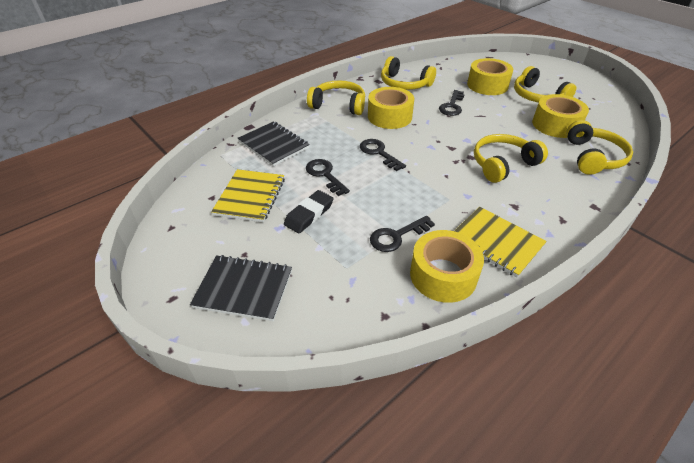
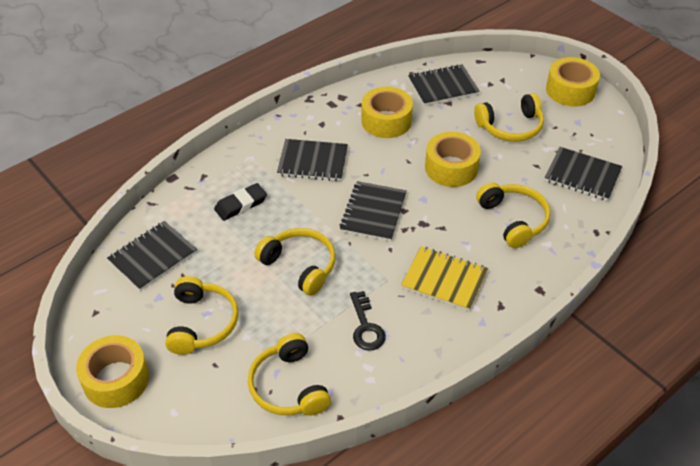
black key: 4 -> 1
black notebook: 2 -> 5
yellow notebook: 2 -> 1

